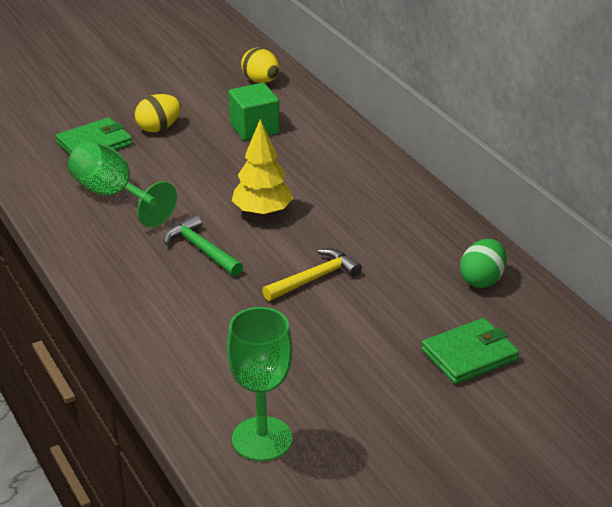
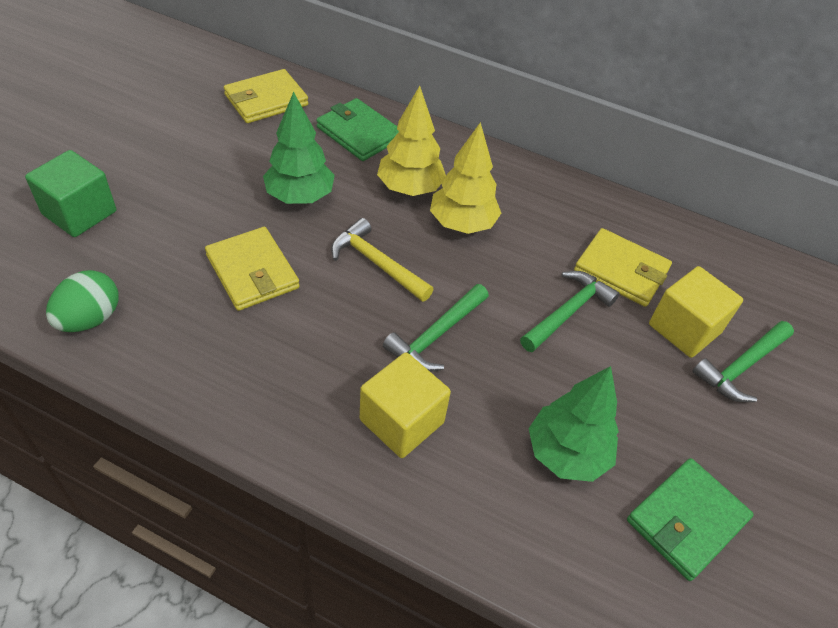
green goblet: 2 -> 0
green hammer: 1 -> 3
green tree: 0 -> 2
yellow cube: 0 -> 2
yellow egg: 2 -> 0
yellow tree: 1 -> 2
yellow wallet: 0 -> 3

